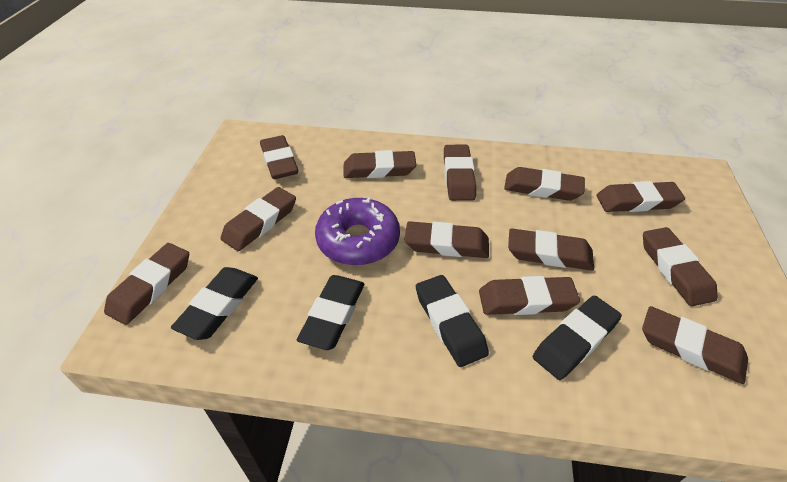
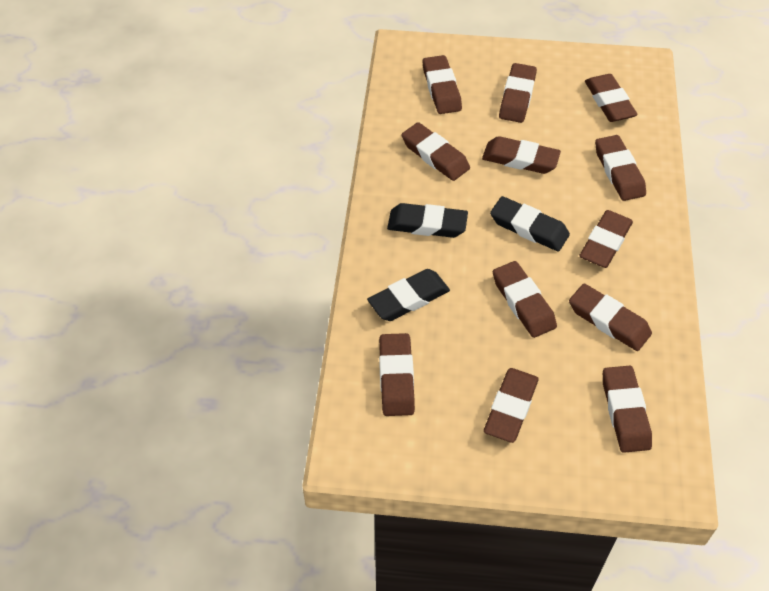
black eraser: 4 -> 3
purple donut: 1 -> 0

